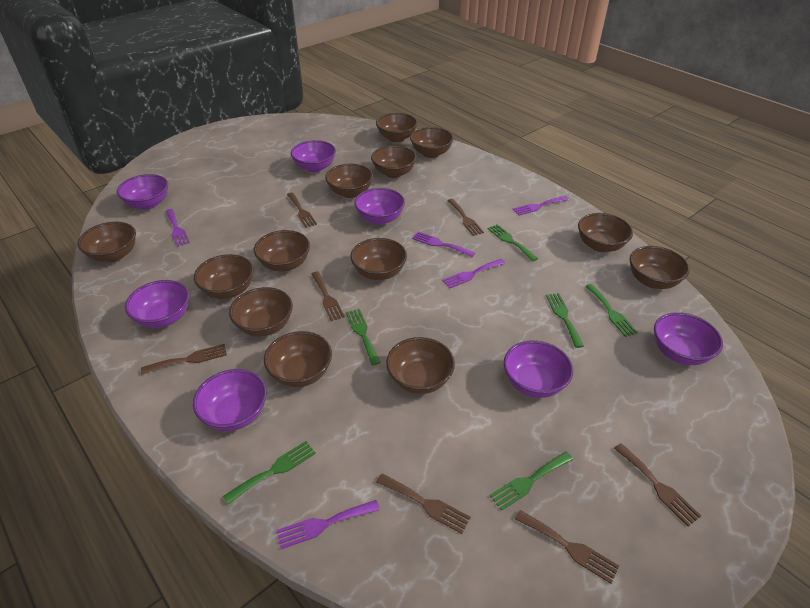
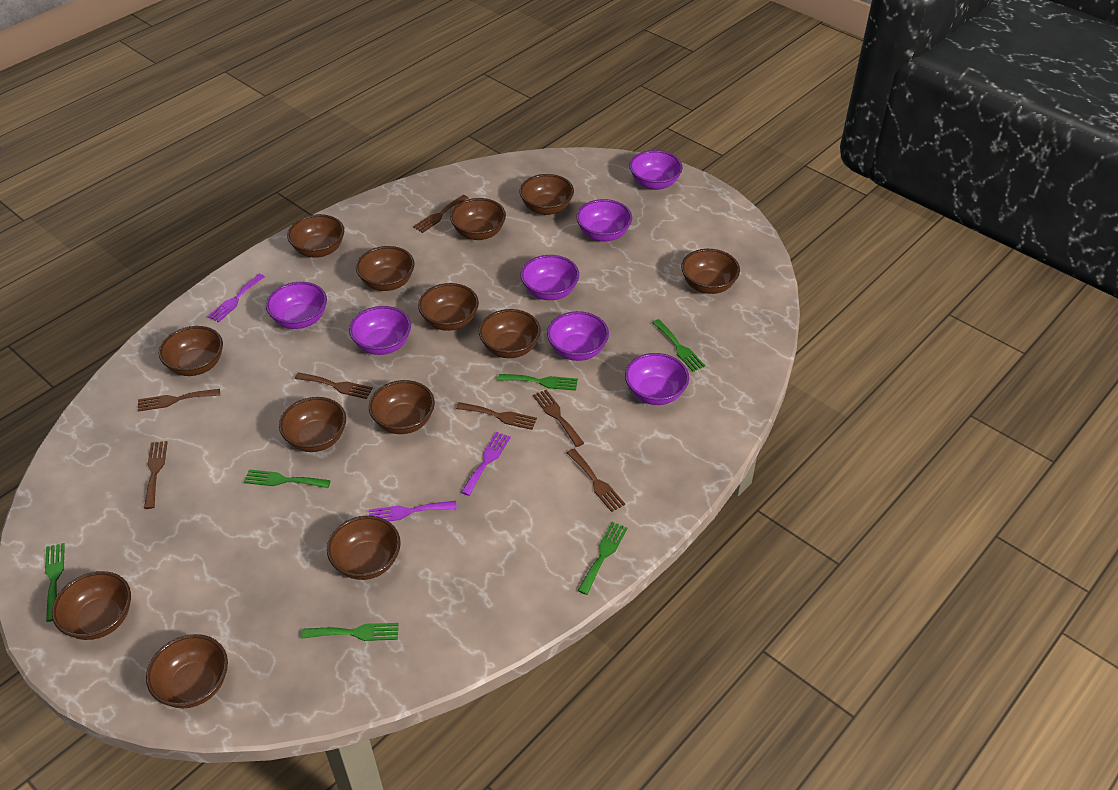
purple fork: 5 -> 3

